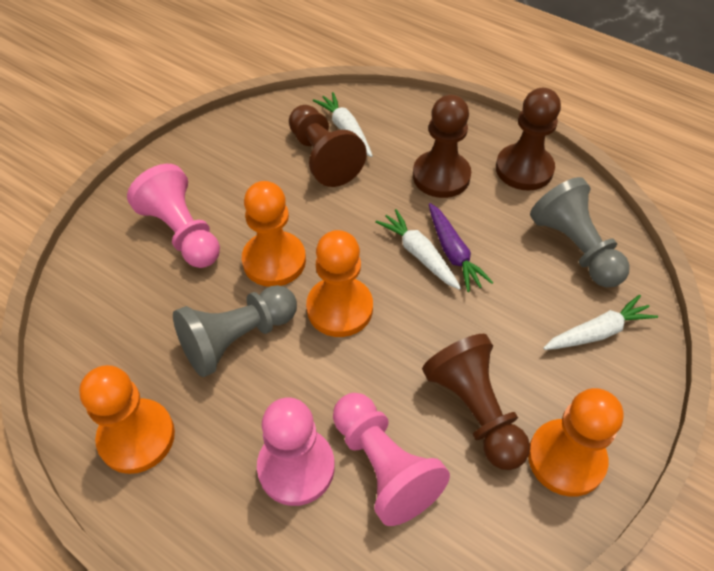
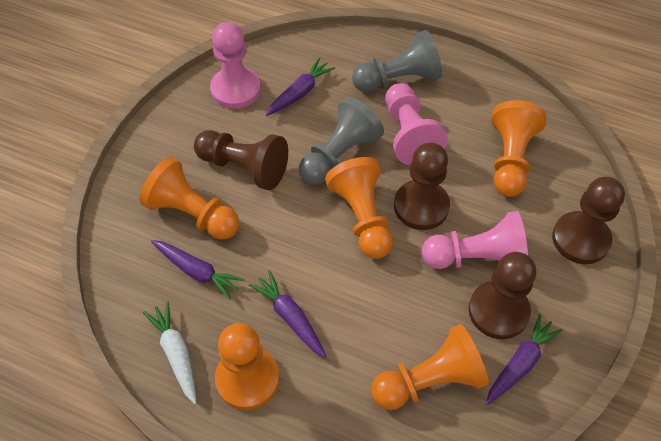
orange pawn: 4 -> 5
purple carrot: 1 -> 4
white carrot: 3 -> 1

